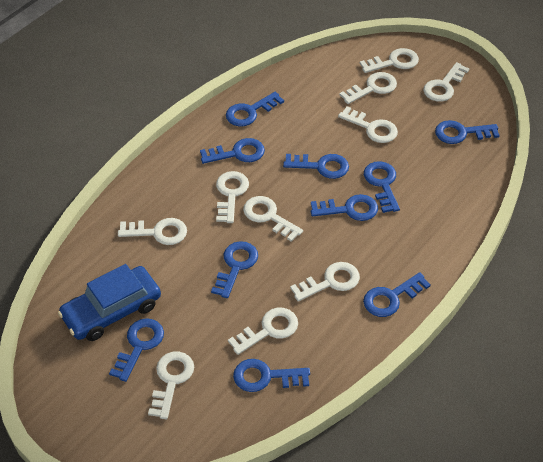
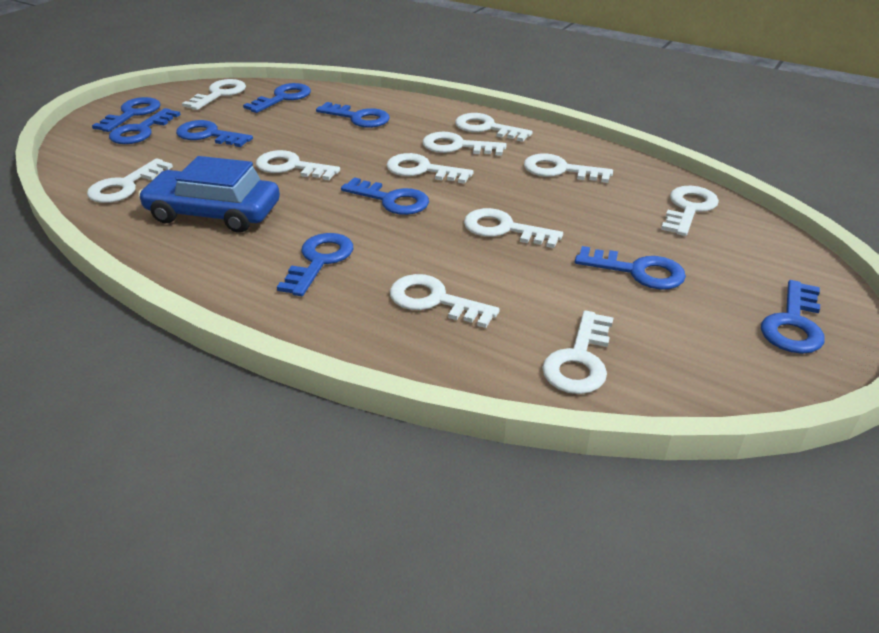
blue key: 10 -> 9
white key: 10 -> 11

